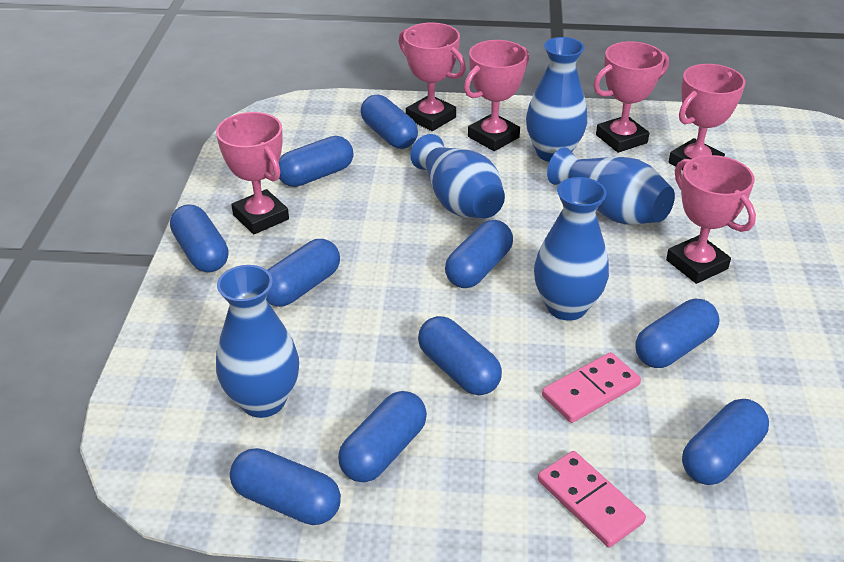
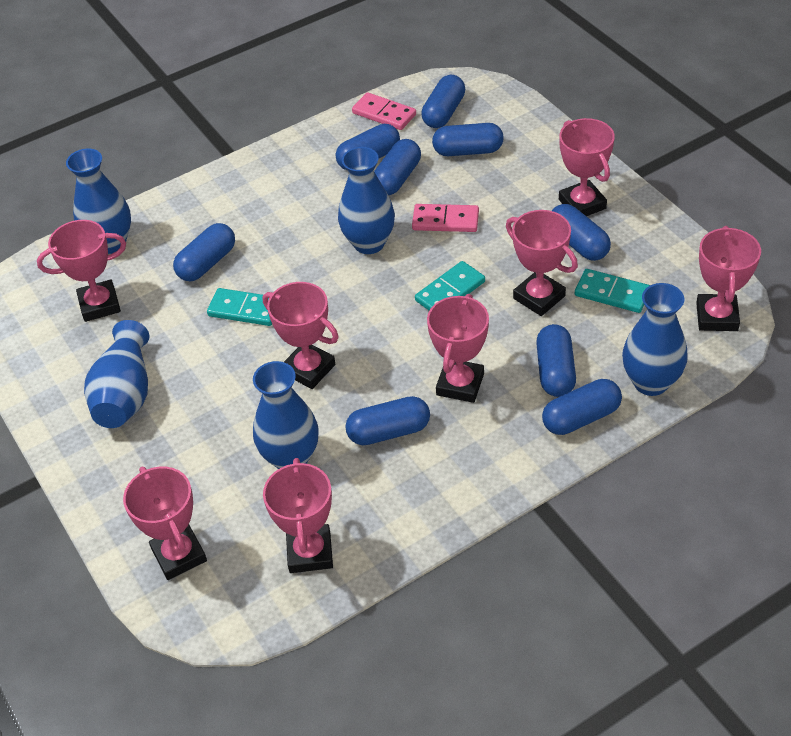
blue capsule: 10 -> 9
pink trophy: 6 -> 8
turquoise domino: 0 -> 3

